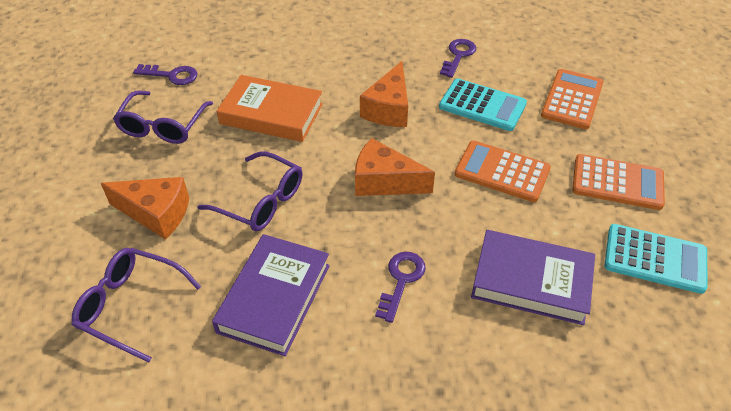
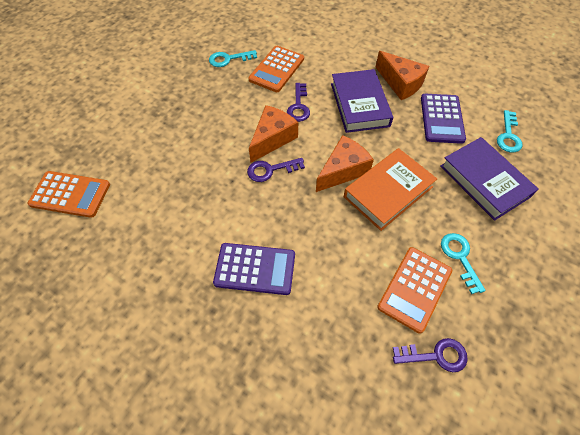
purple calculator: 0 -> 2
purple glasses: 3 -> 0
turquoise calculator: 2 -> 0
turquoise key: 0 -> 3

